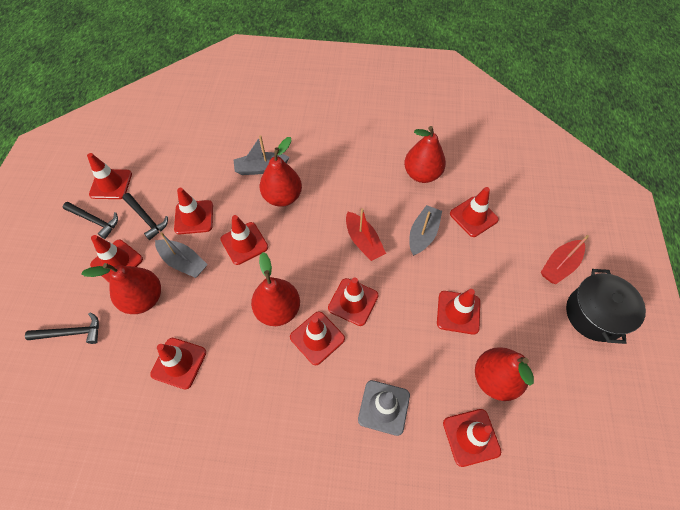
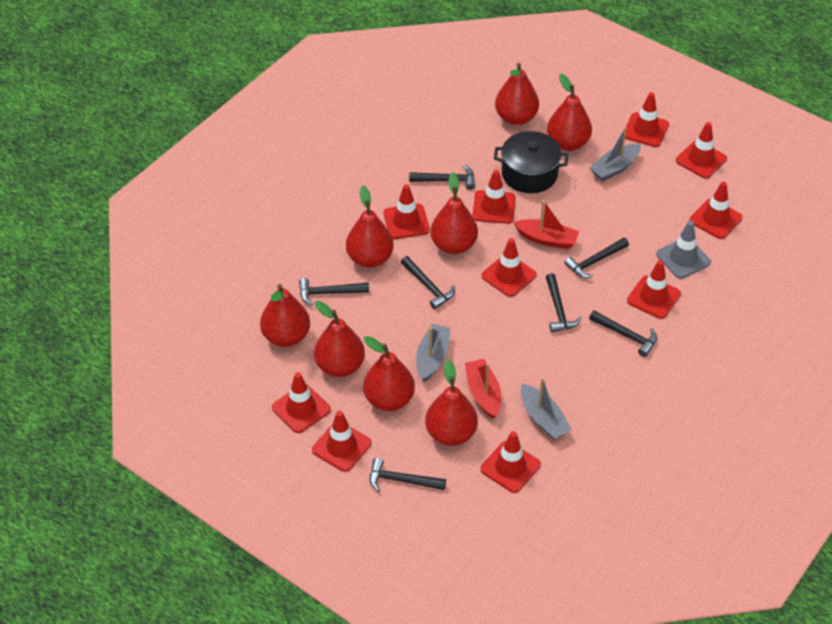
black hammer: 3 -> 7
red pear: 5 -> 8

